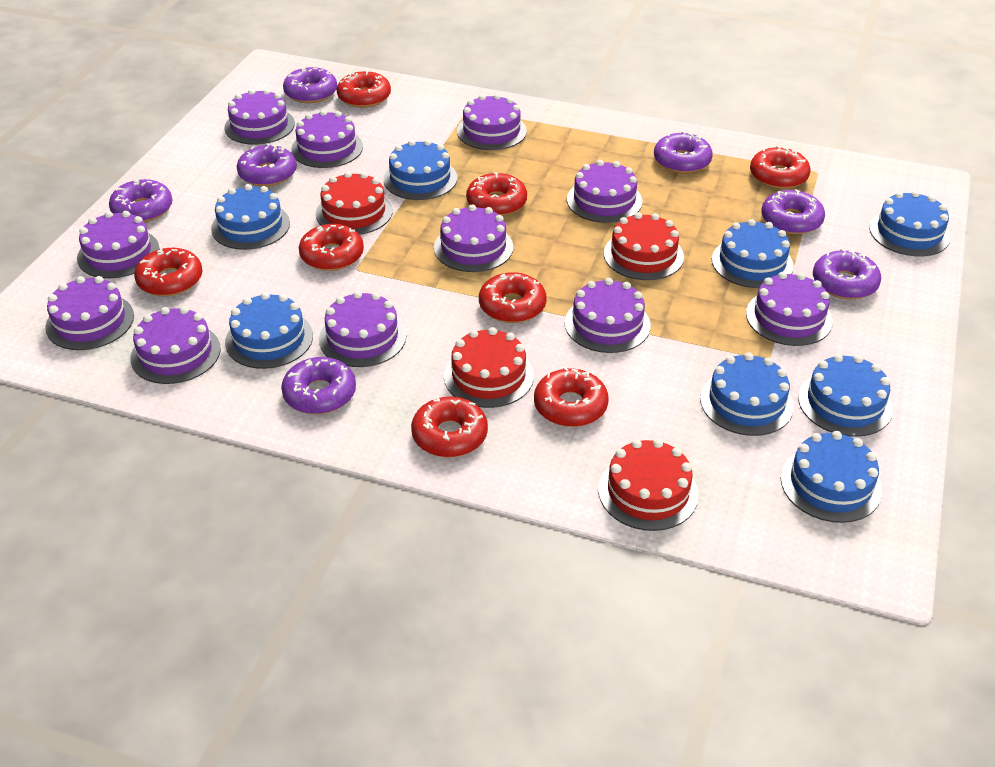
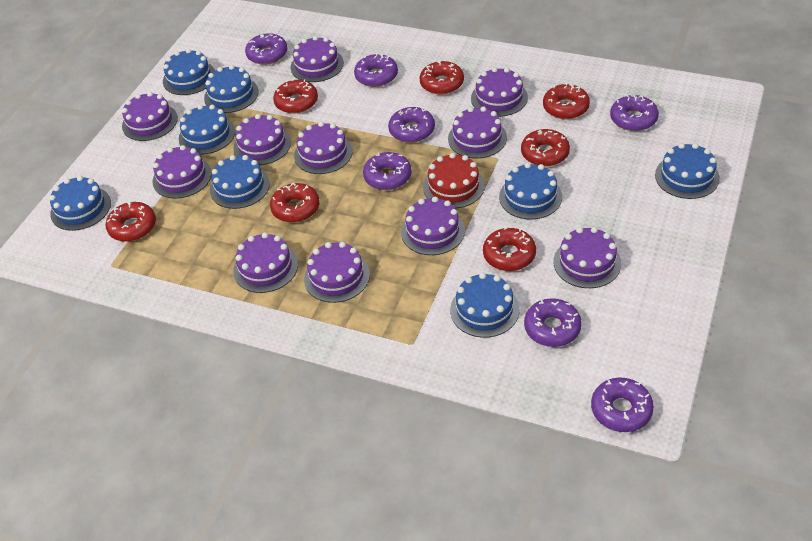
red cake: 4 -> 1
red donut: 8 -> 7

